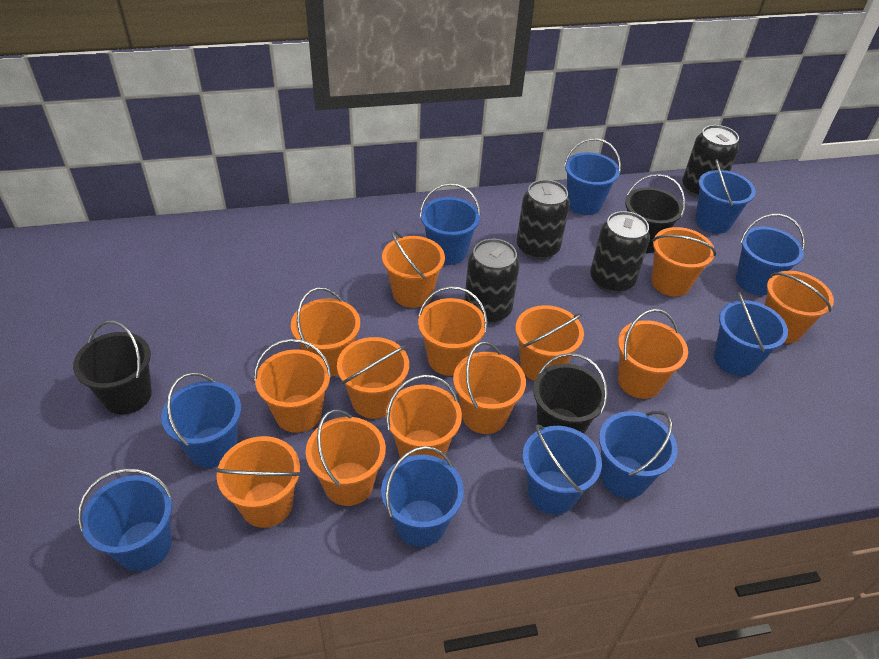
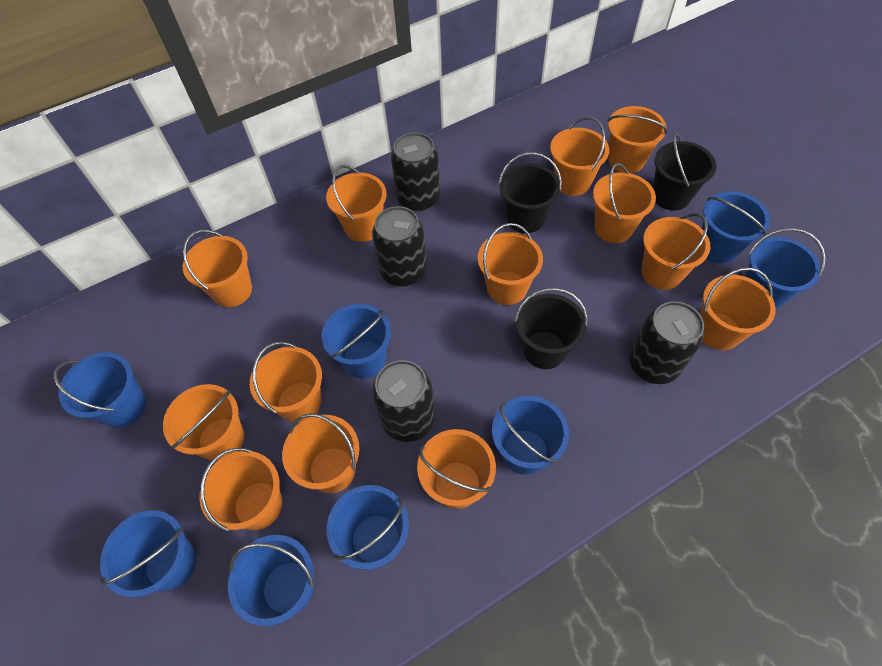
blue bucket: 10 -> 8

